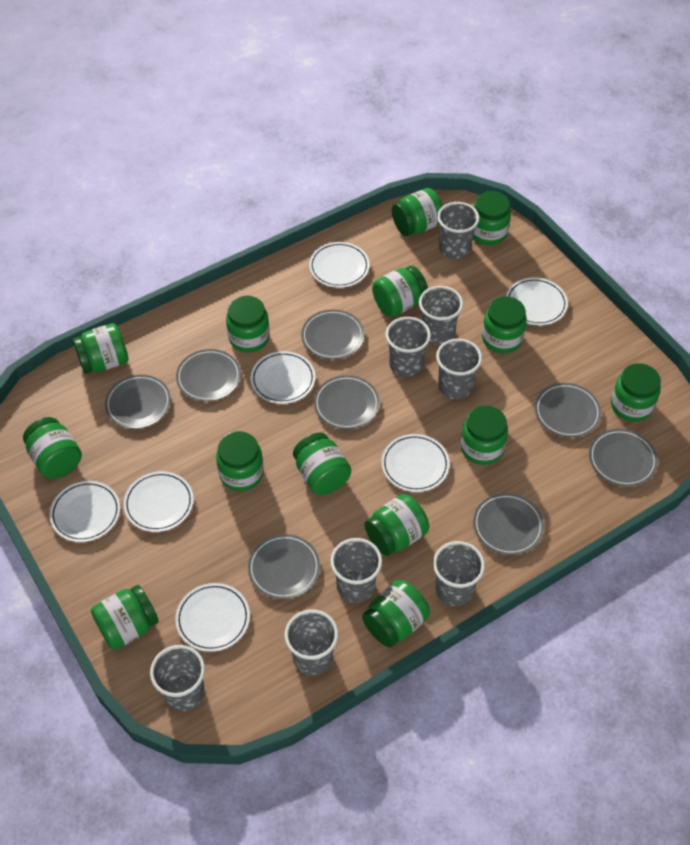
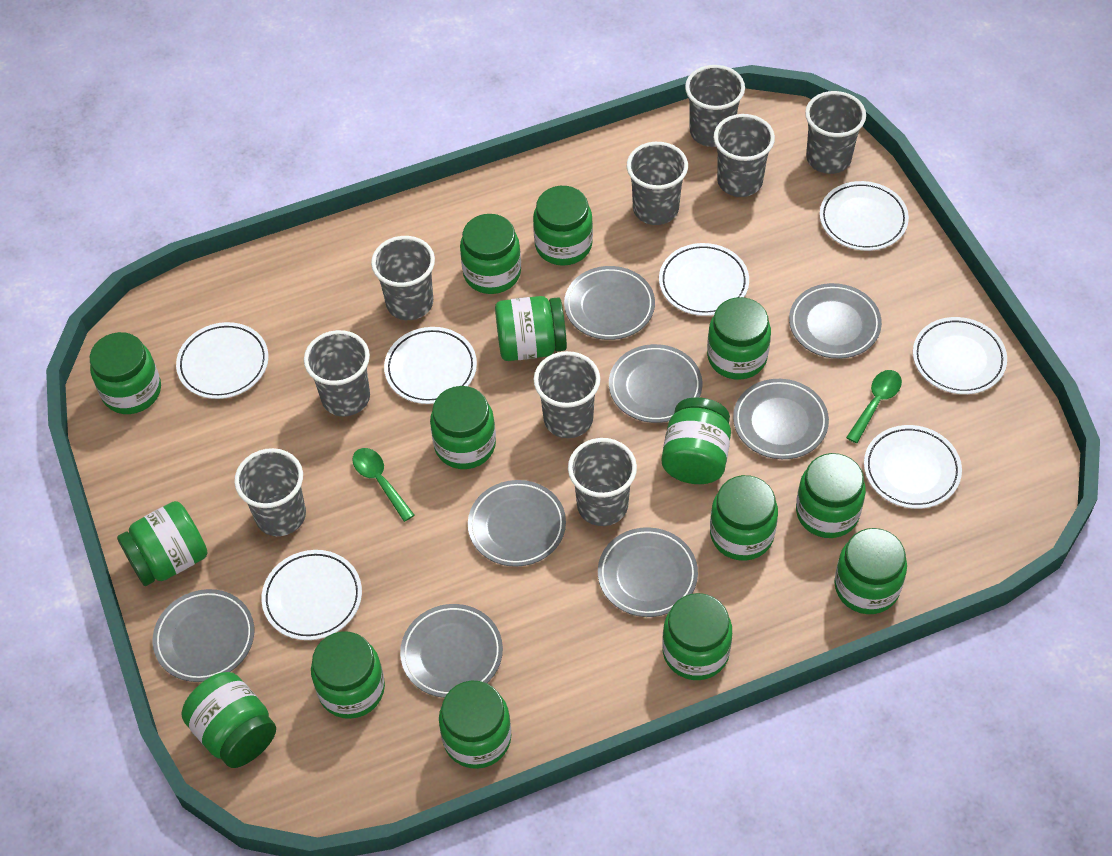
green jar: 14 -> 15
green spoon: 0 -> 2
grey cup: 8 -> 9

